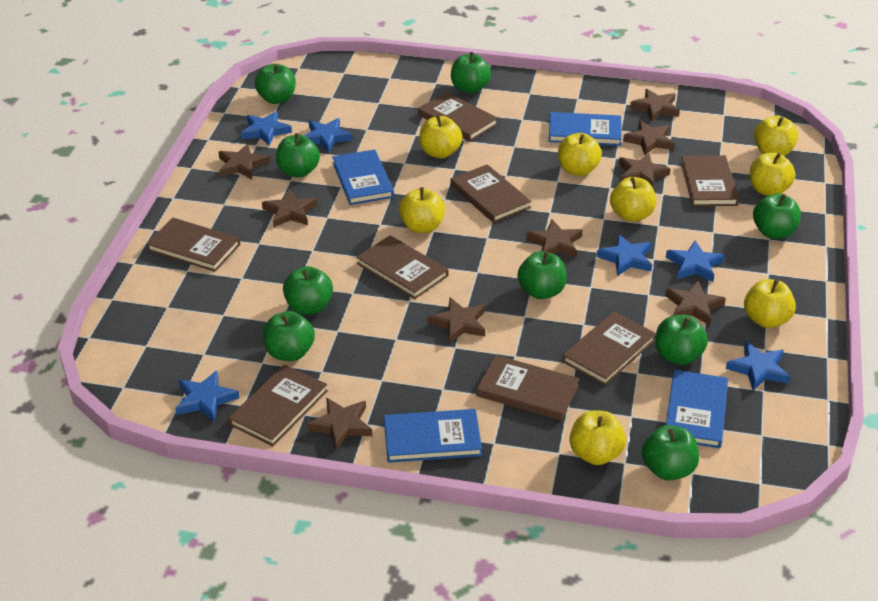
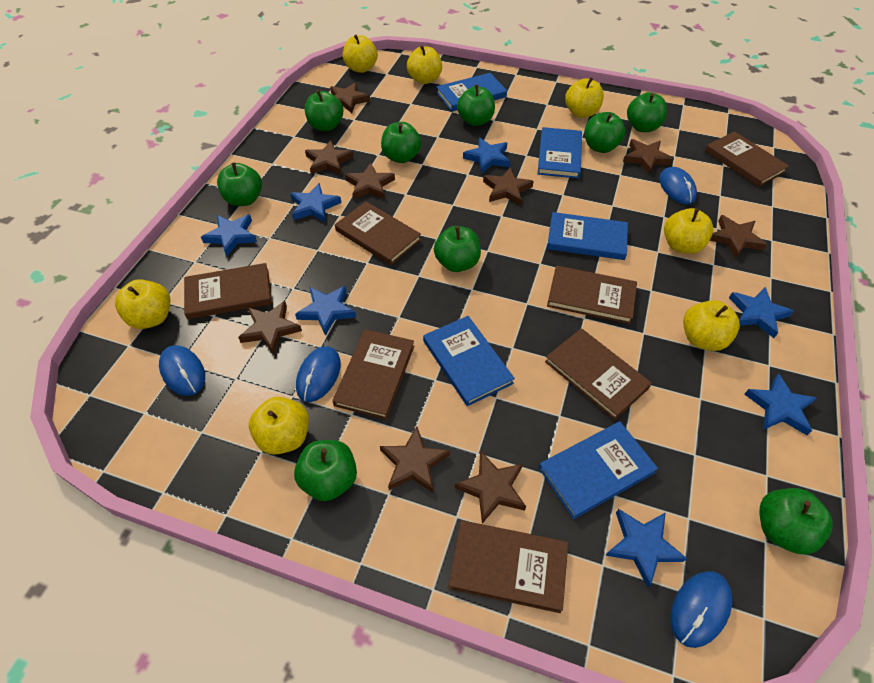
blue book: 4 -> 5
blue mouse: 0 -> 4
blue star: 6 -> 7
brown book: 8 -> 7
yellow apple: 8 -> 7

